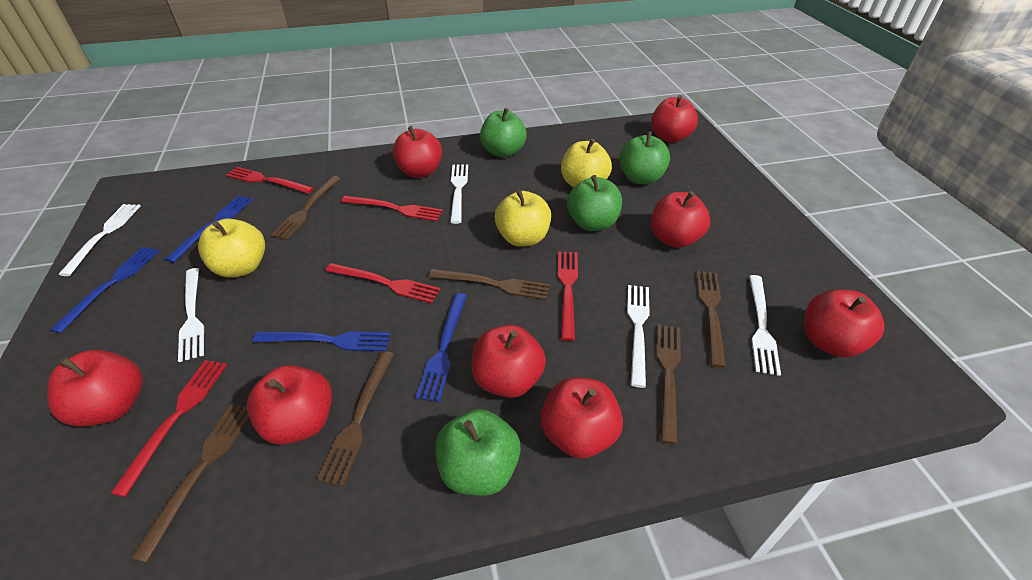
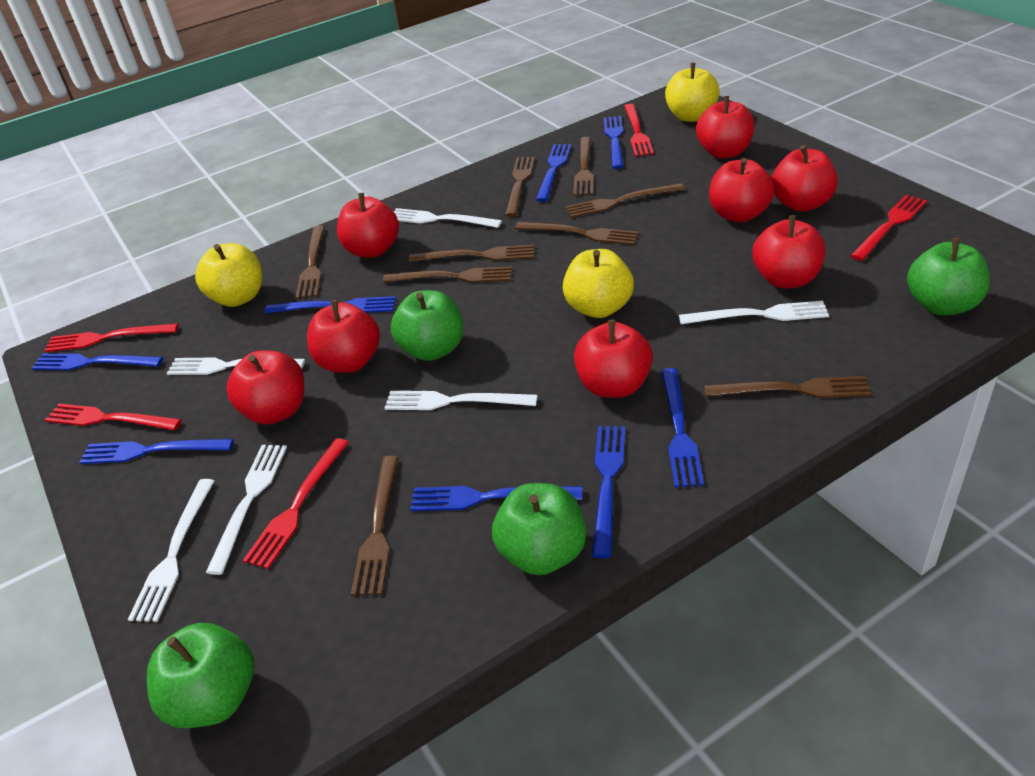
blue fork: 4 -> 8
brown fork: 6 -> 9
white fork: 5 -> 6

